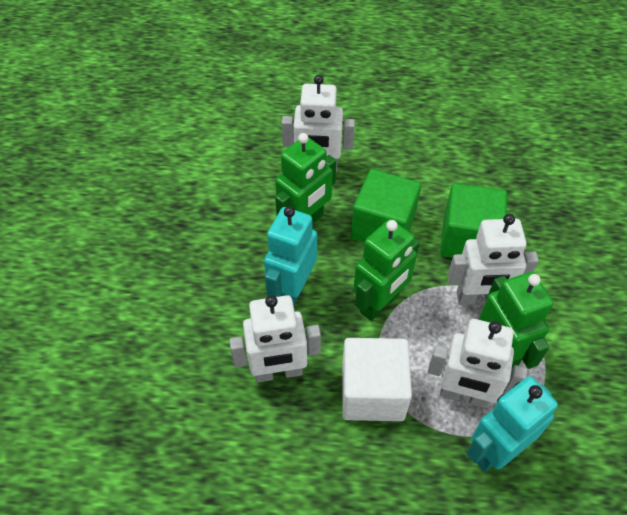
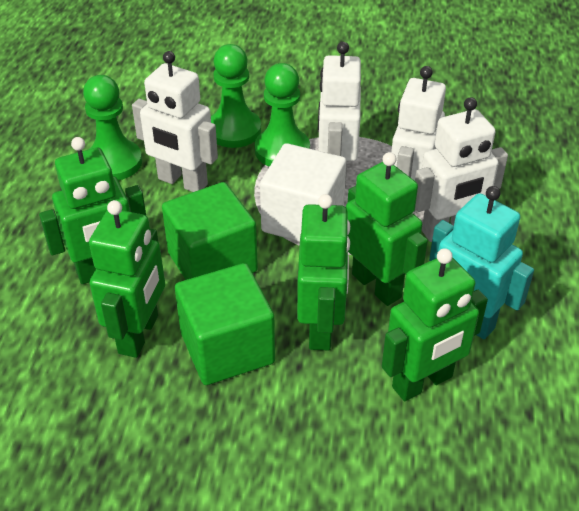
green pawn: 0 -> 3
green robot: 3 -> 5
turquoise robot: 2 -> 1

